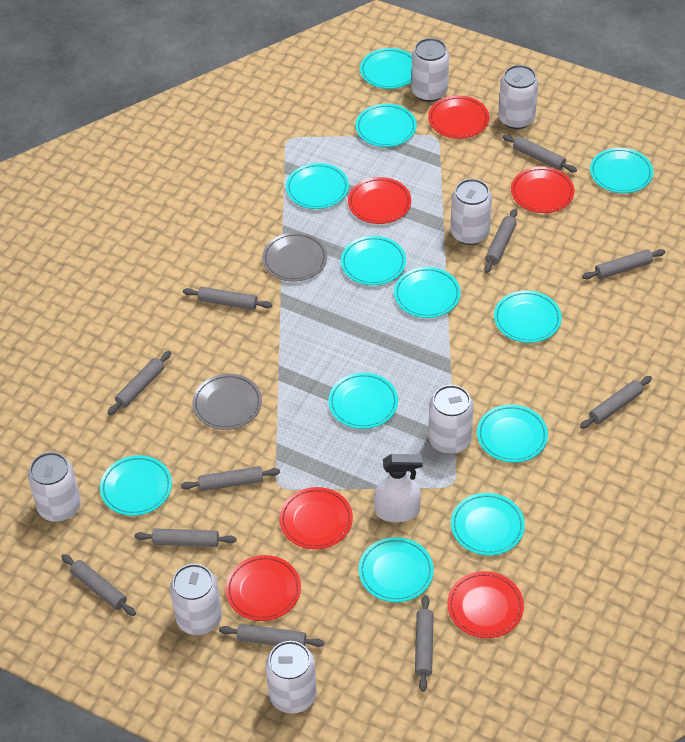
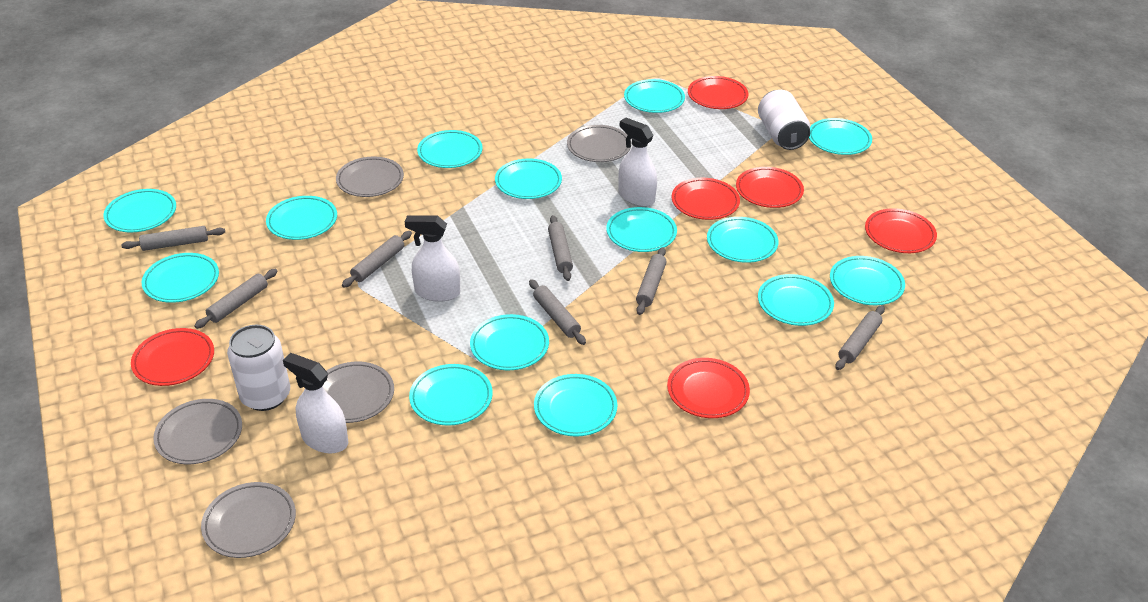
grey plate: 2 -> 5
grey rolling pin: 11 -> 7
turquoise plate: 12 -> 14
white can: 7 -> 2
white spray bottle: 1 -> 3

